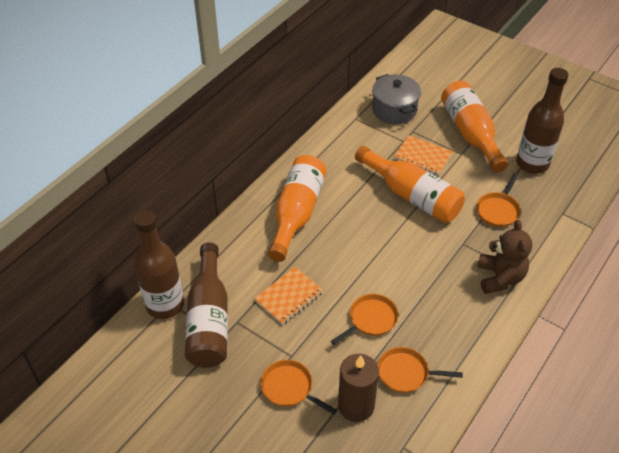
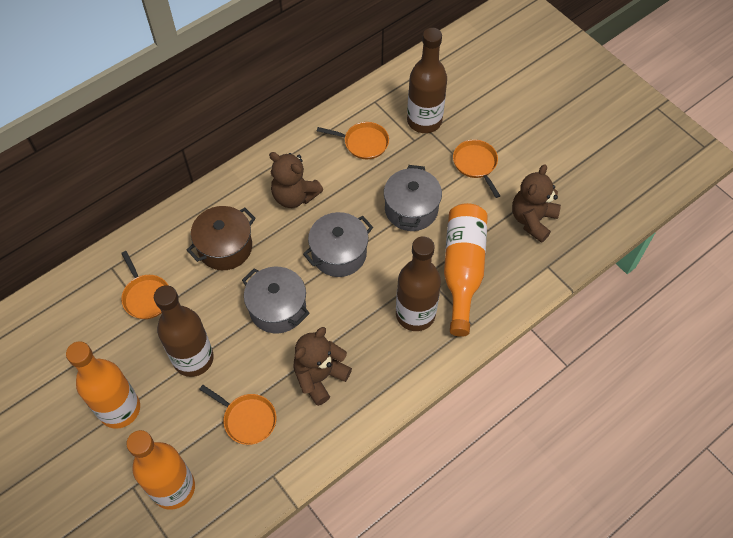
brown candle: 1 -> 0
brown pot: 0 -> 1
brown teddy bear: 1 -> 3
grey pot: 1 -> 3
orange notebook: 2 -> 0

